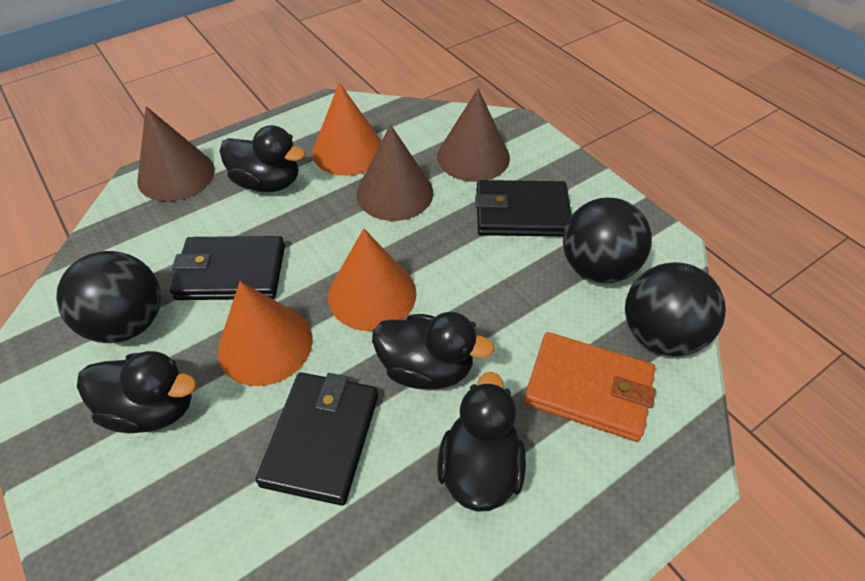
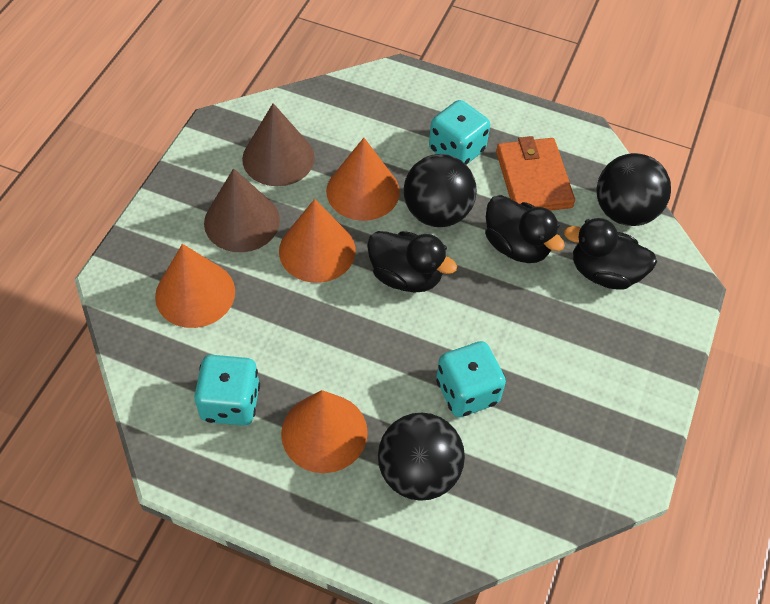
black duck: 4 -> 3
black wallet: 3 -> 0
brown cone: 3 -> 2
orange cone: 3 -> 4
turquoise dice: 0 -> 3

